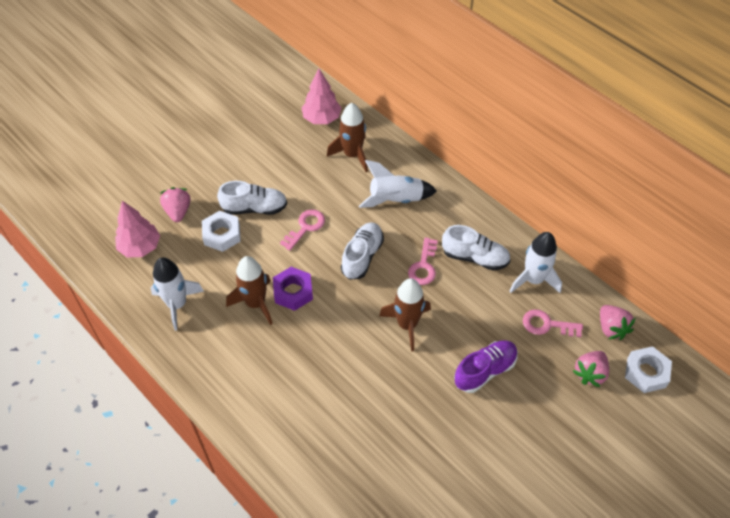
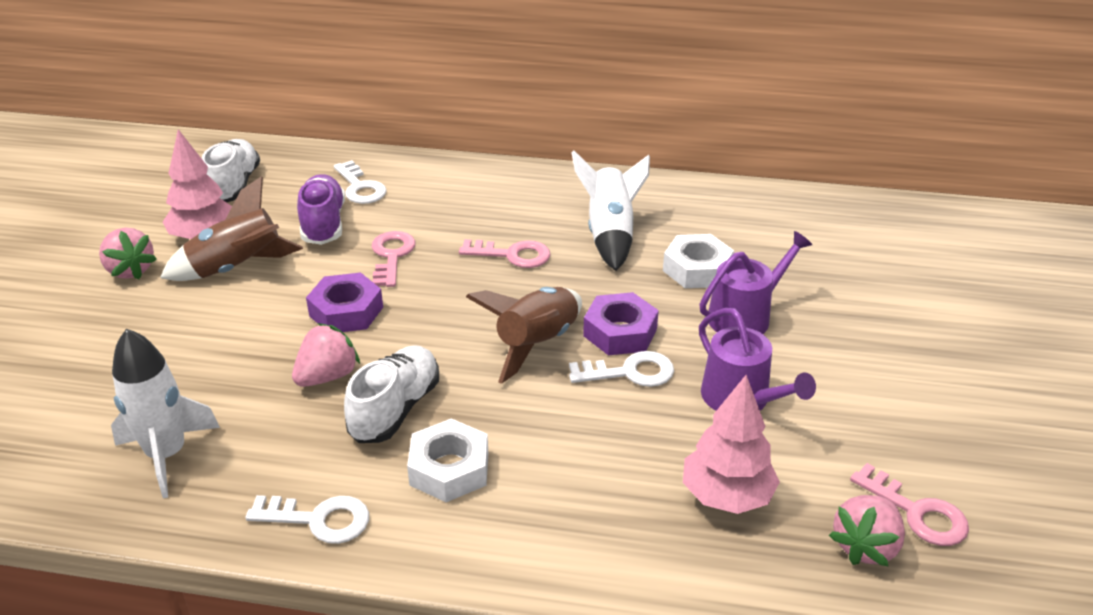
brown rocket: 3 -> 2
purple nut: 1 -> 2
purple watering can: 0 -> 2
white key: 0 -> 3
white rocket: 3 -> 2
white shoe: 3 -> 2

